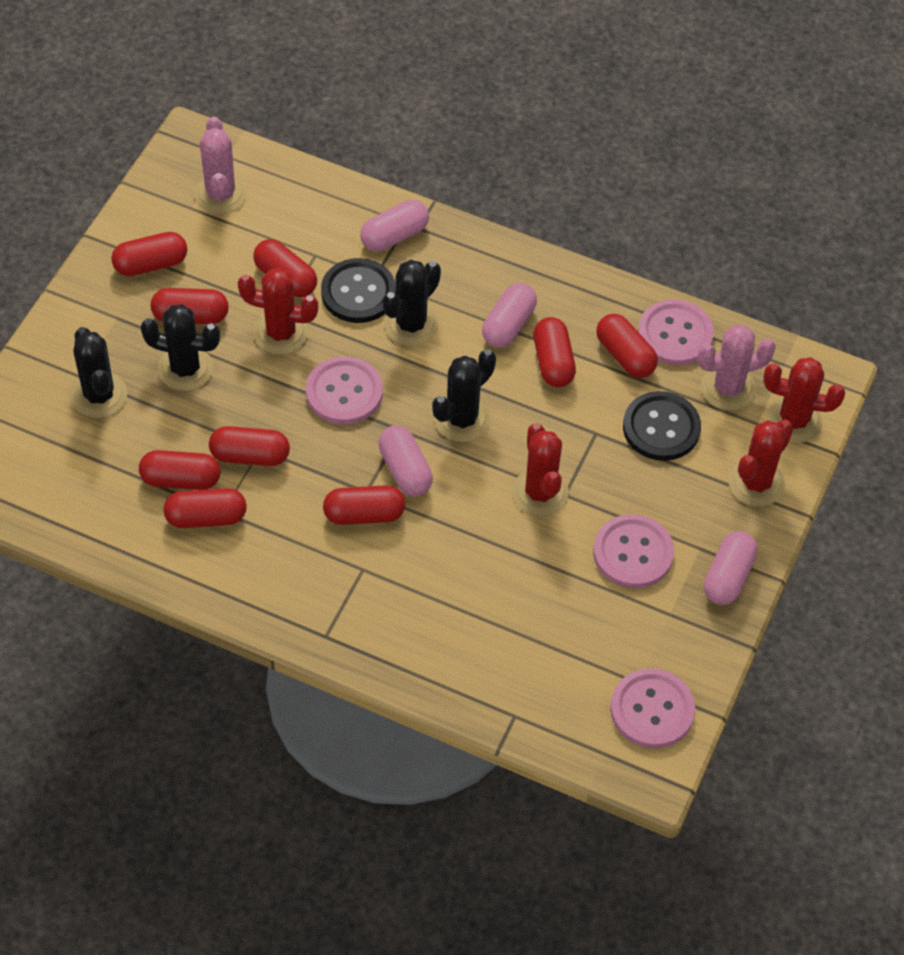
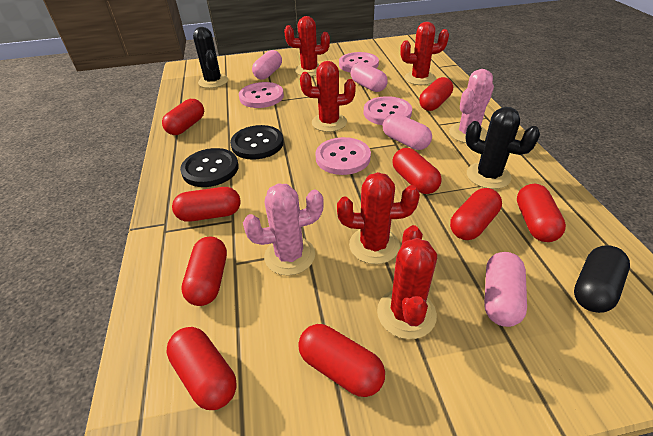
black cactus: 4 -> 2
black capsule: 0 -> 1
red cactus: 4 -> 5

